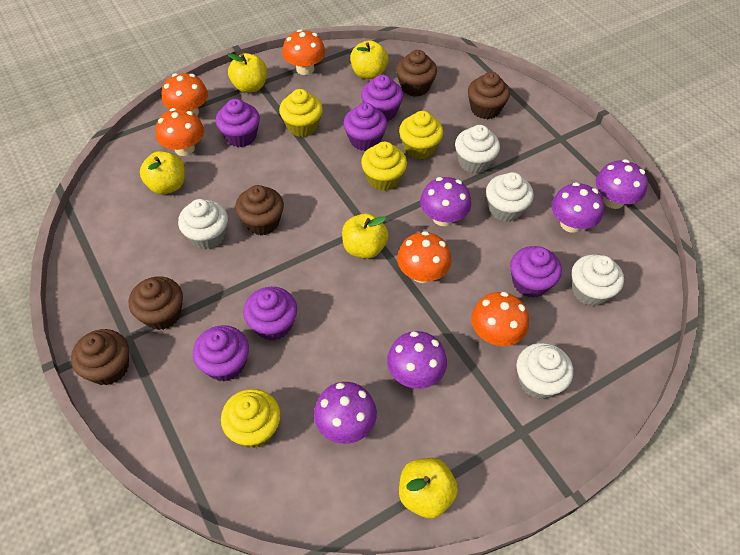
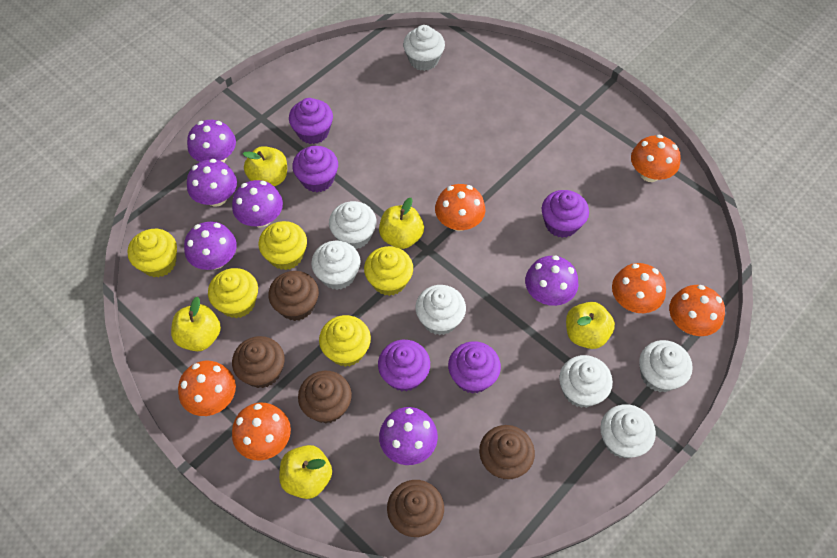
orange mushroom: 5 -> 6
purple cupcake: 6 -> 5
purple mushroom: 5 -> 6
white cupcake: 5 -> 7
yellow cupcake: 4 -> 5

